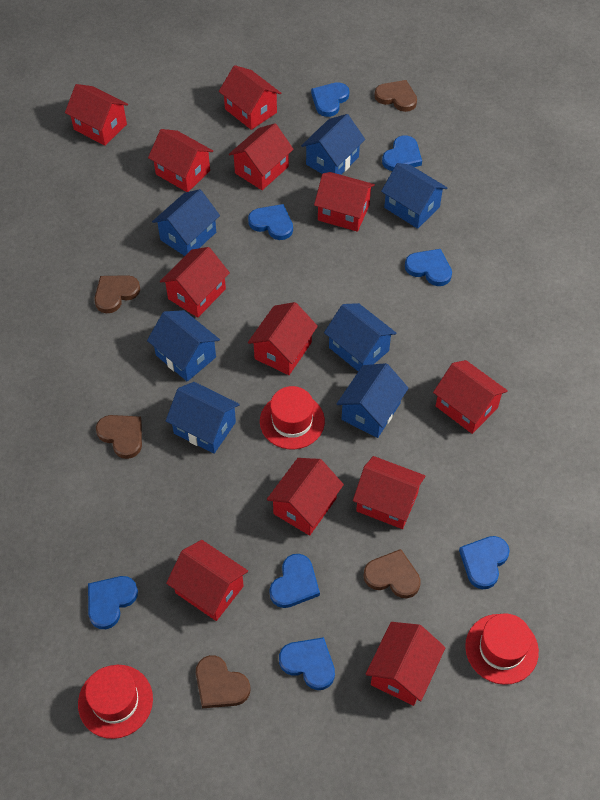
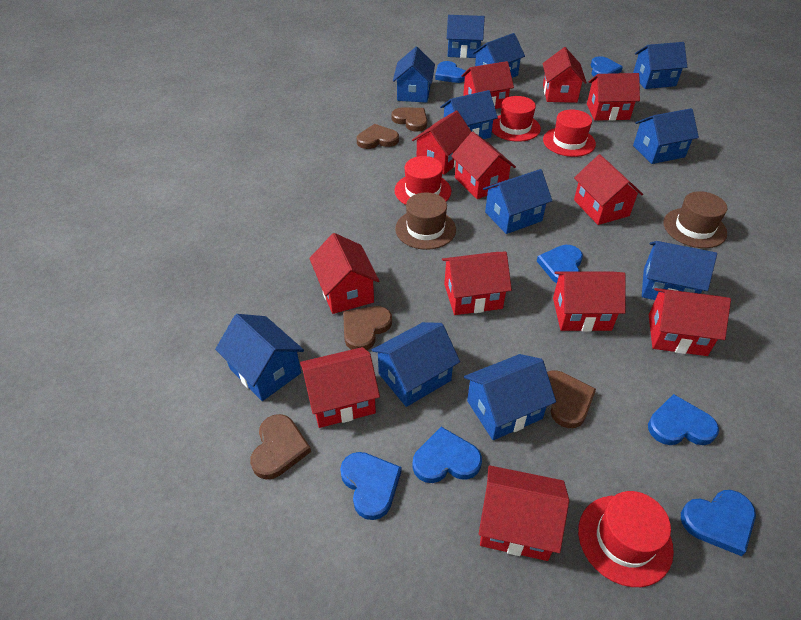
blue heart: 8 -> 7
blue house: 7 -> 11
brown hat: 0 -> 2
red hat: 3 -> 4

